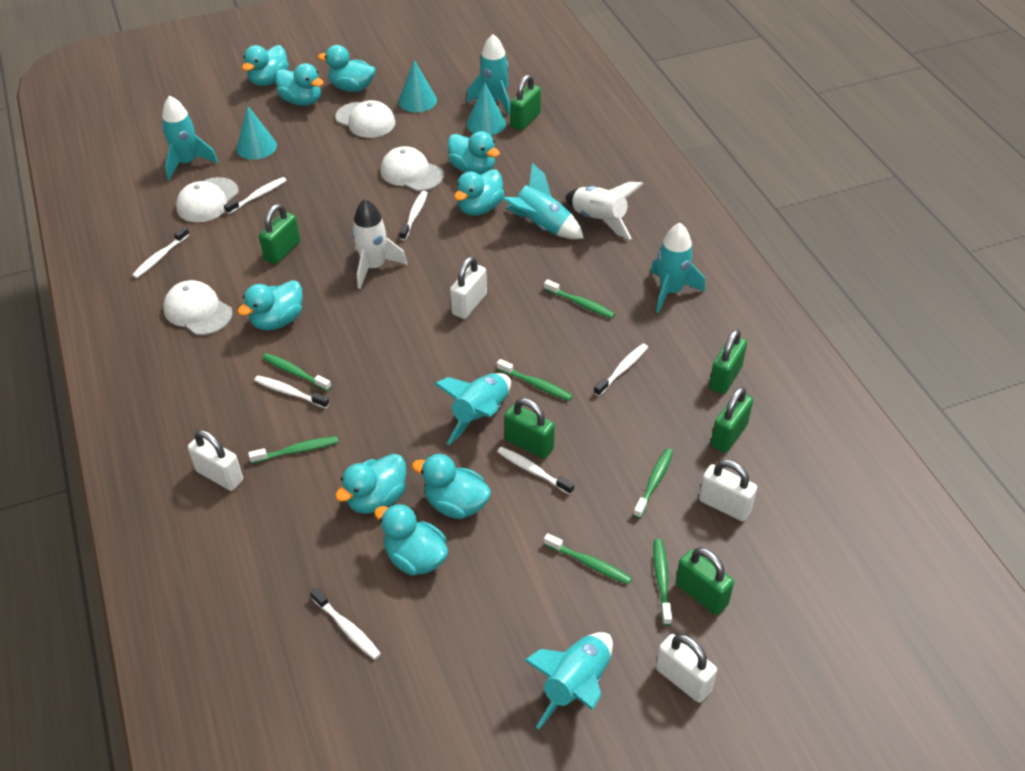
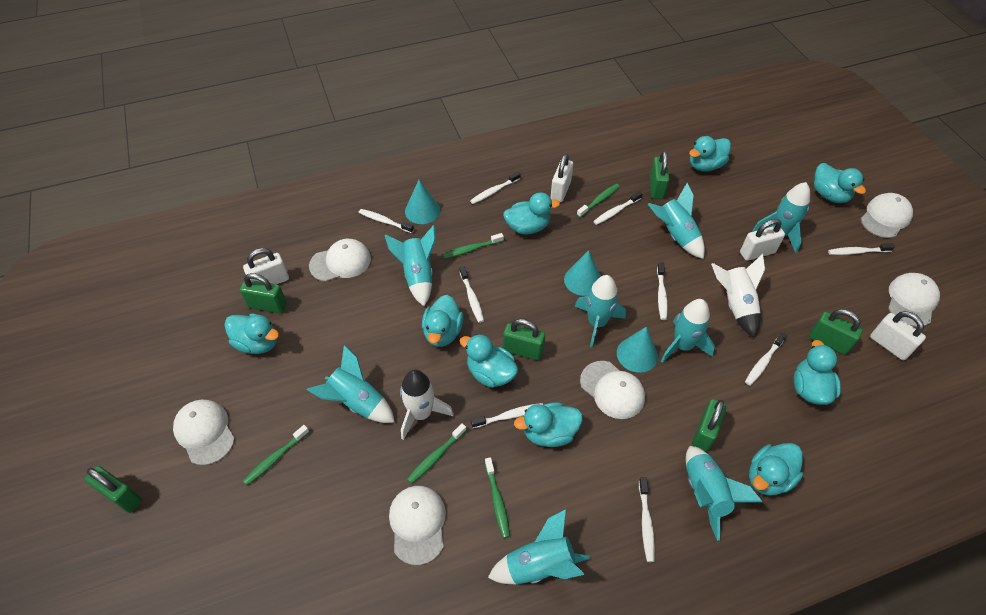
green toothbrush: 7 -> 5
turquoise rocket: 6 -> 8
white cap: 4 -> 6
white toothbrush: 7 -> 9

